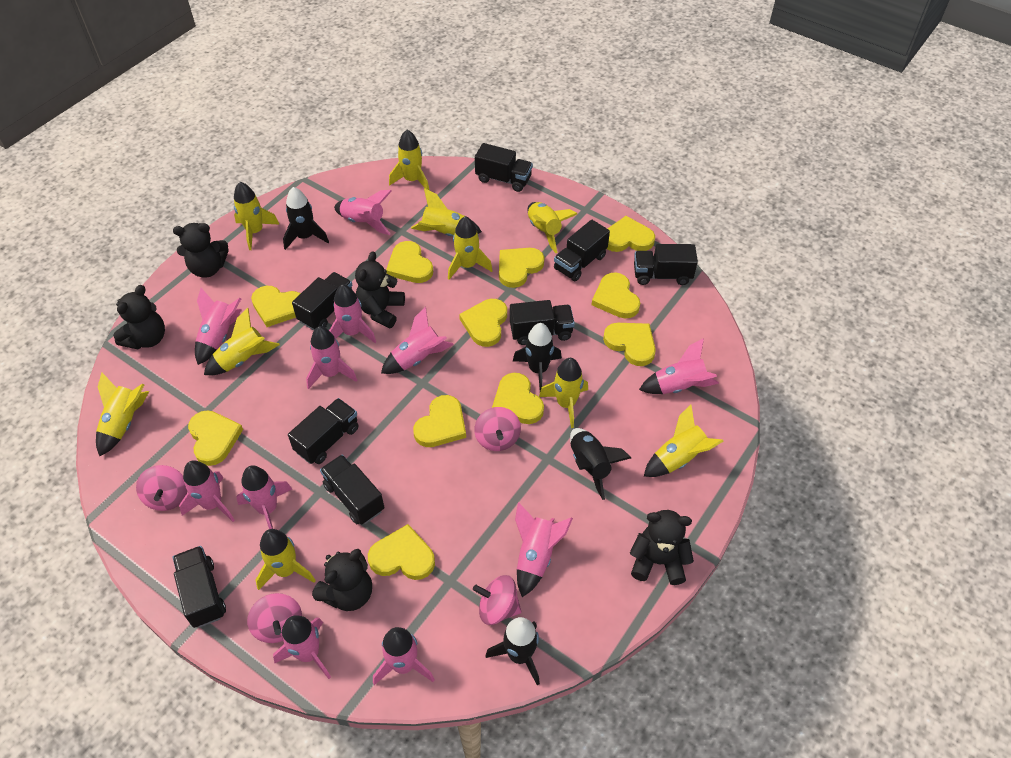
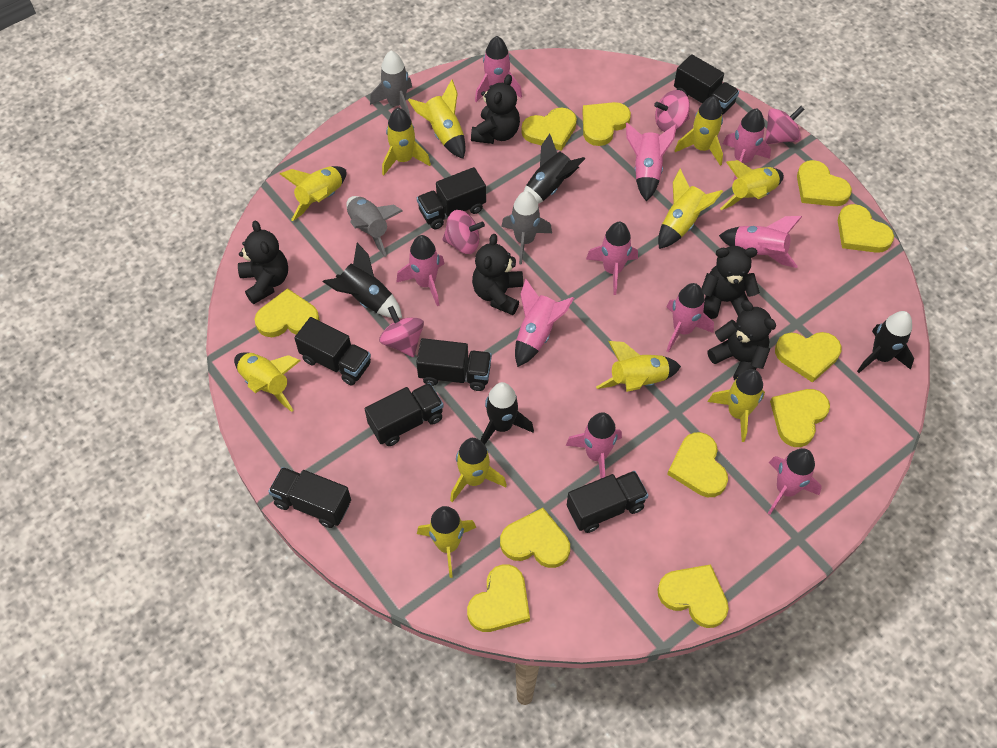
black truck: 8 -> 7
grey rocket: 0 -> 3
pink rocket: 11 -> 10
yellow rocket: 10 -> 11

